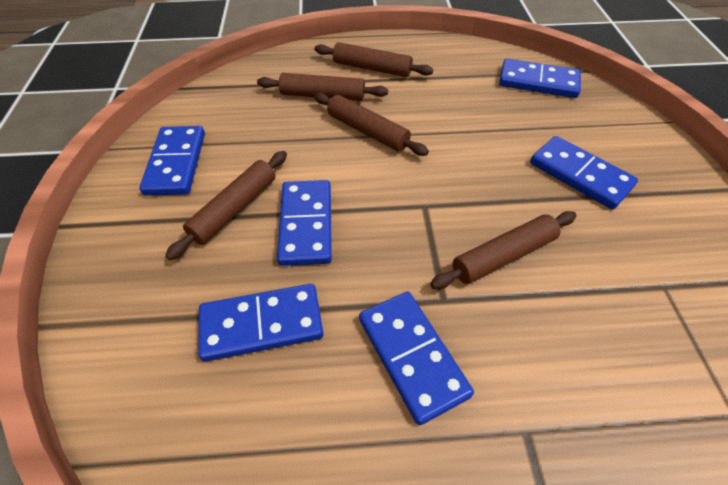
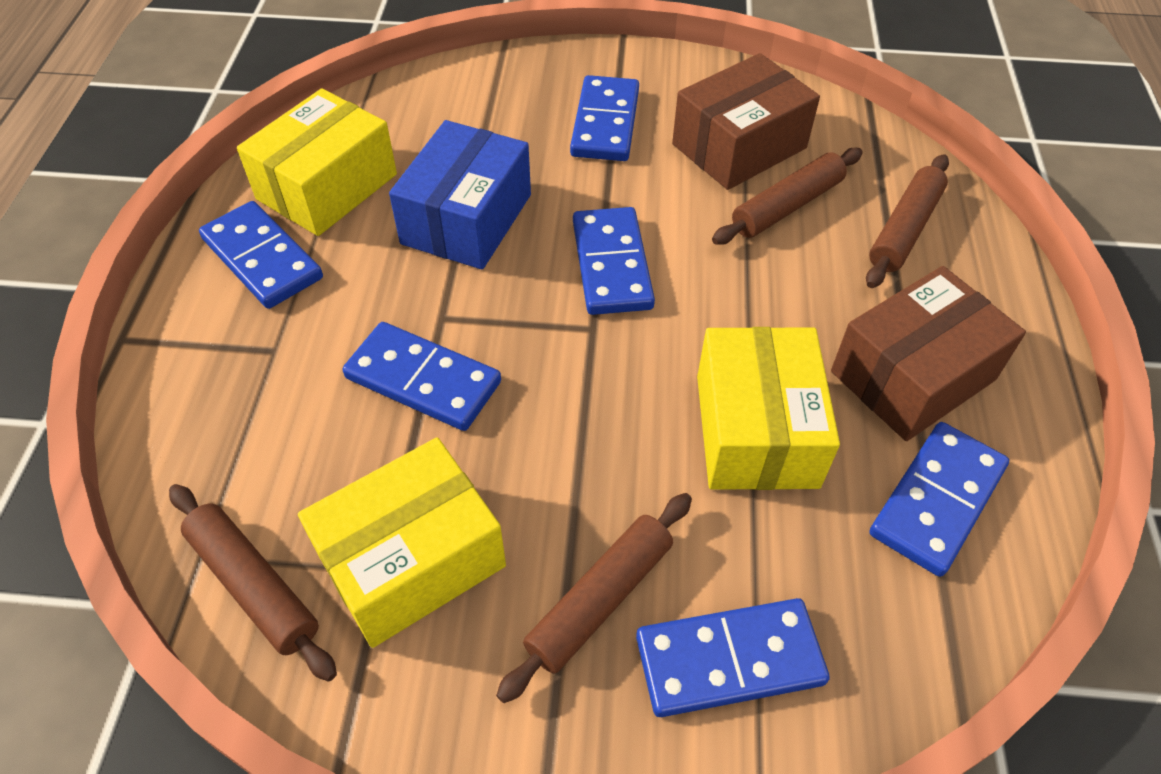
blue box: 0 -> 1
brown box: 0 -> 2
brown rolling pin: 5 -> 4
yellow box: 0 -> 3

